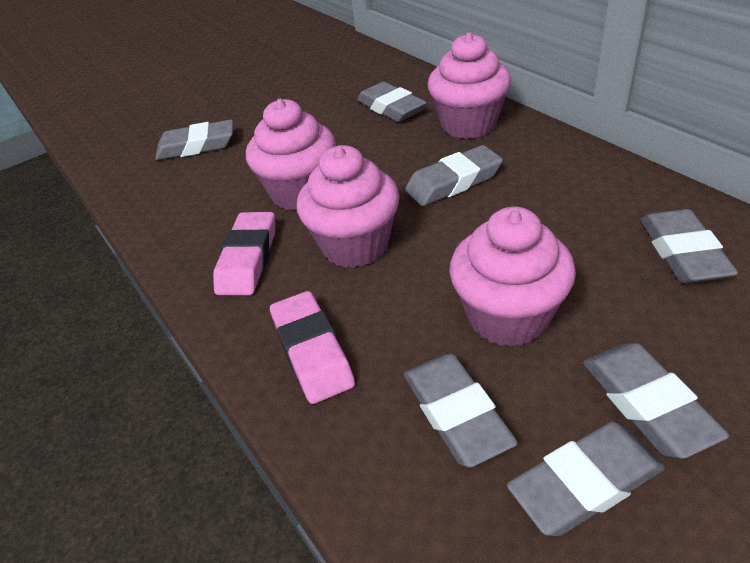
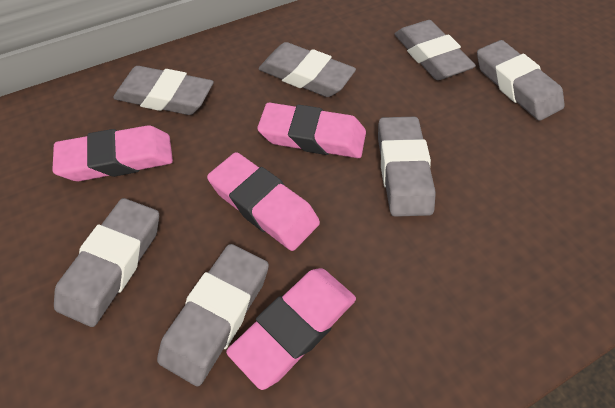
pink cupcake: 4 -> 0
pink eraser: 2 -> 4

